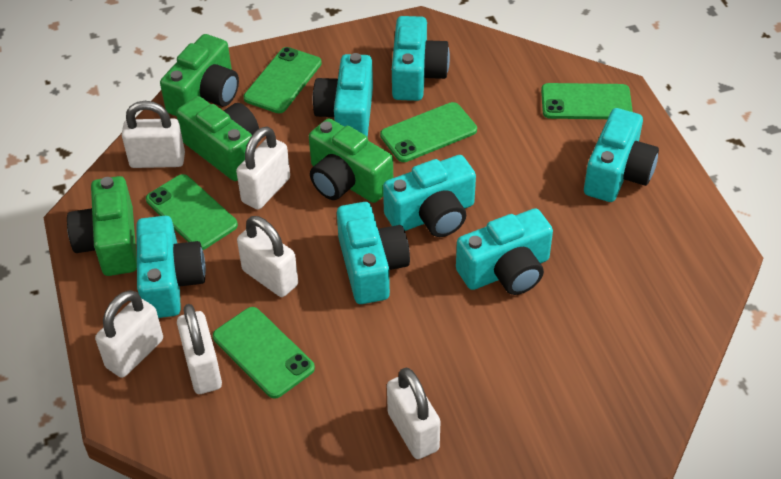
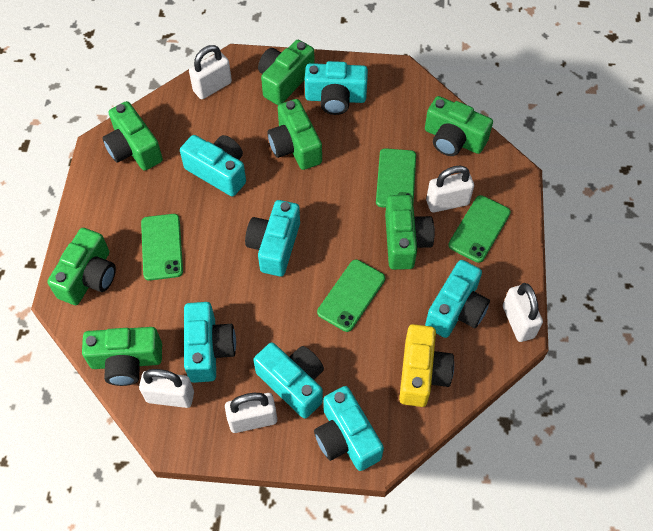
green camera: 4 -> 7
green phone: 5 -> 4
white padlock: 6 -> 5
yellow camera: 0 -> 1

